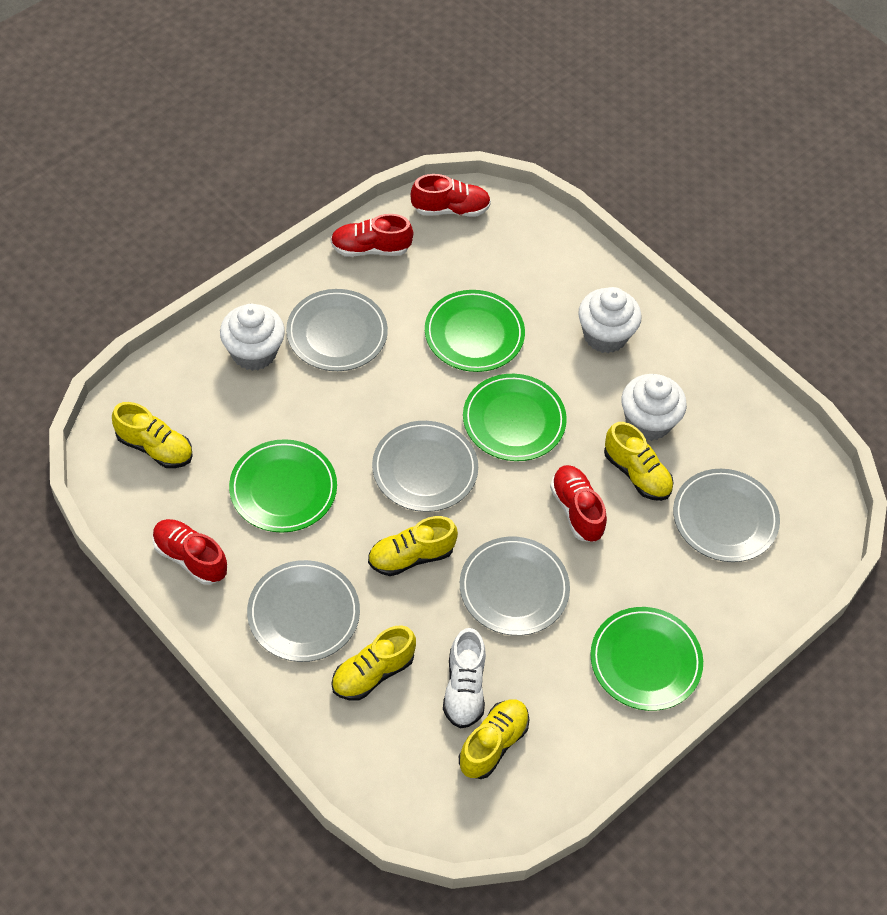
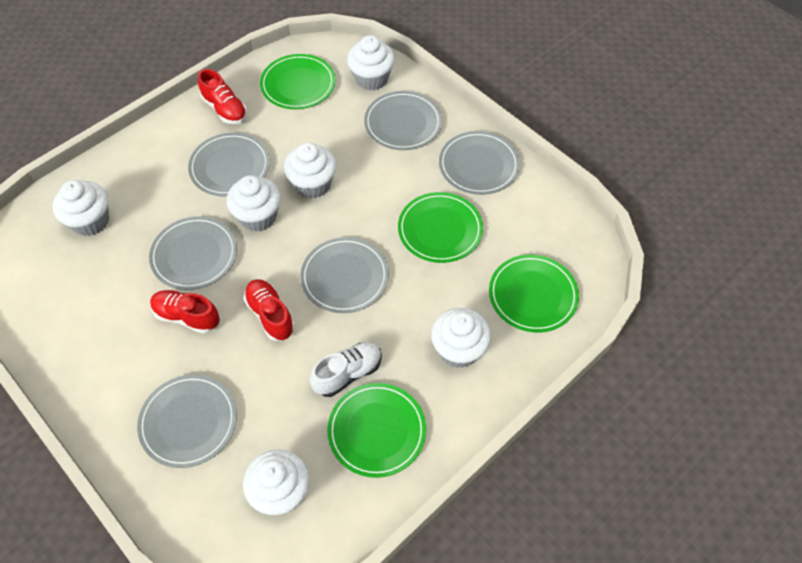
grey plate: 5 -> 6
red shoe: 4 -> 3
white cupcake: 3 -> 6
yellow shoe: 5 -> 0

